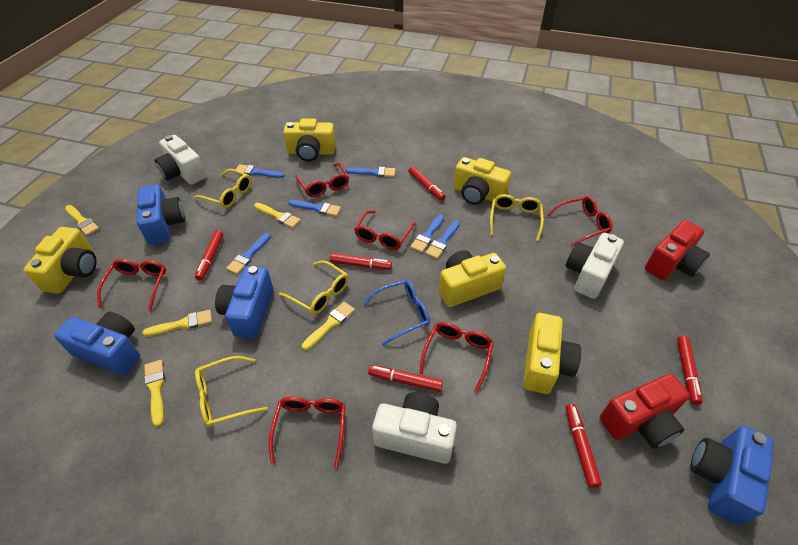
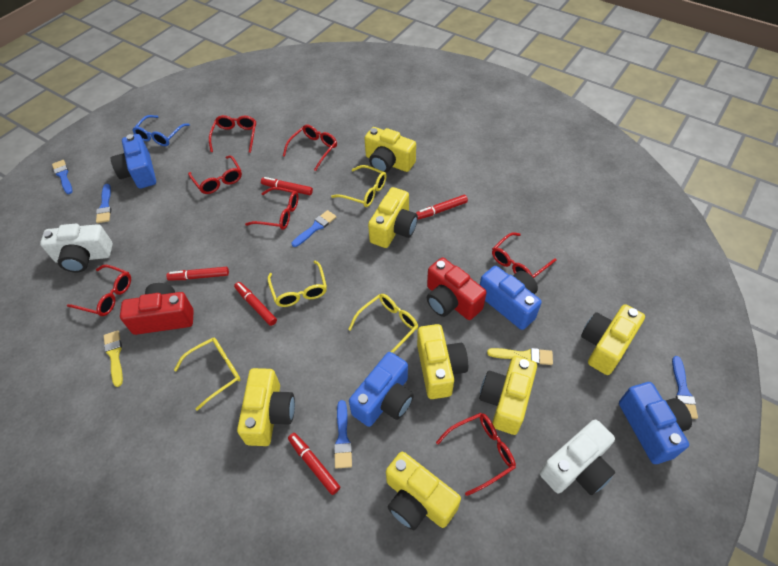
blue brush: 6 -> 5
red glasses: 6 -> 7
red marker: 6 -> 5
white camera: 3 -> 2
yellow brush: 5 -> 2
yellow camera: 5 -> 7

